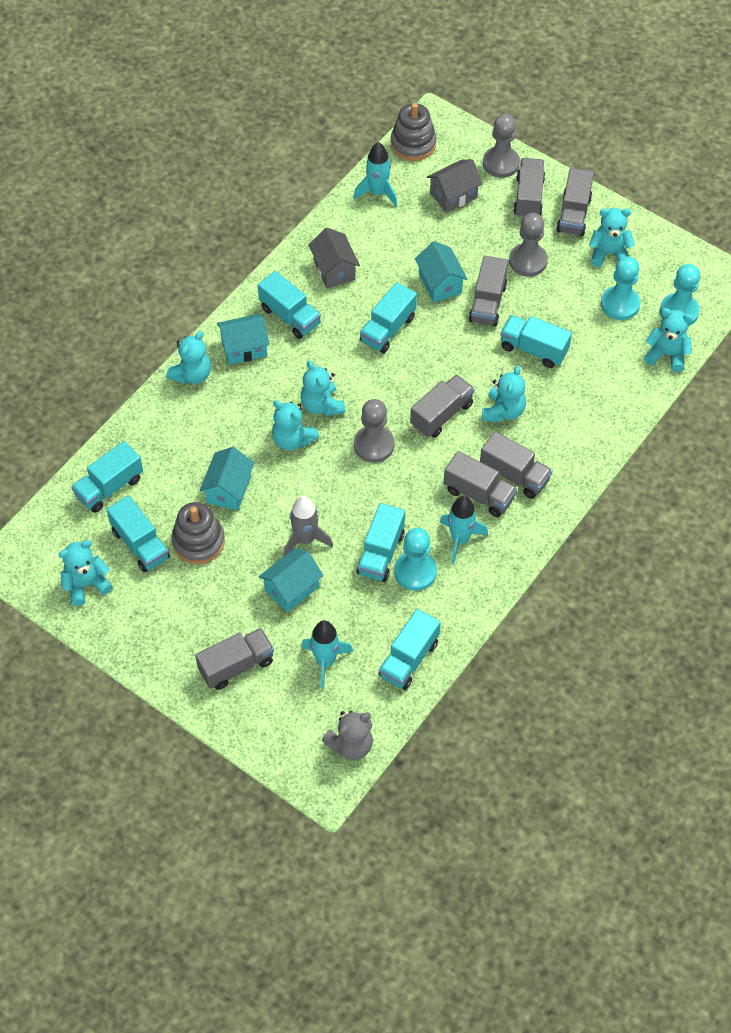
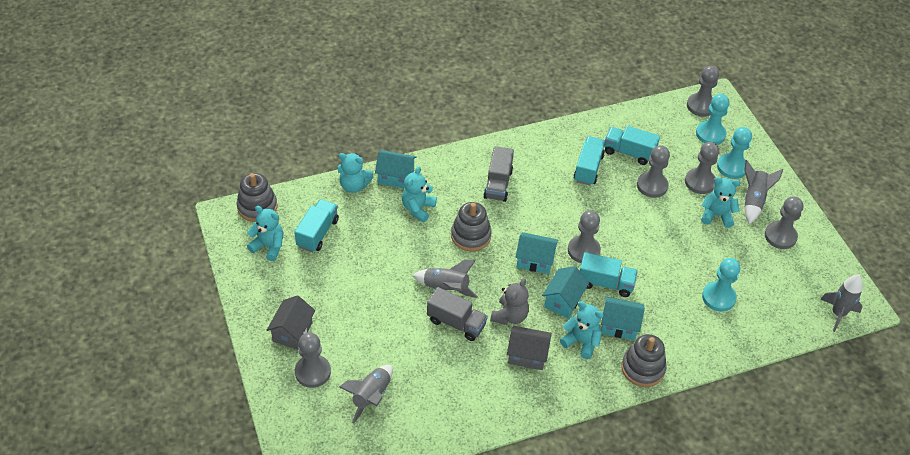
grey pawn: 3 -> 6
grey rocket: 1 -> 4
grey stacking toy: 2 -> 3
grey truck: 7 -> 2
turquoise rocket: 3 -> 0
turquoise teddy bear: 7 -> 5
turquoise truck: 7 -> 4

